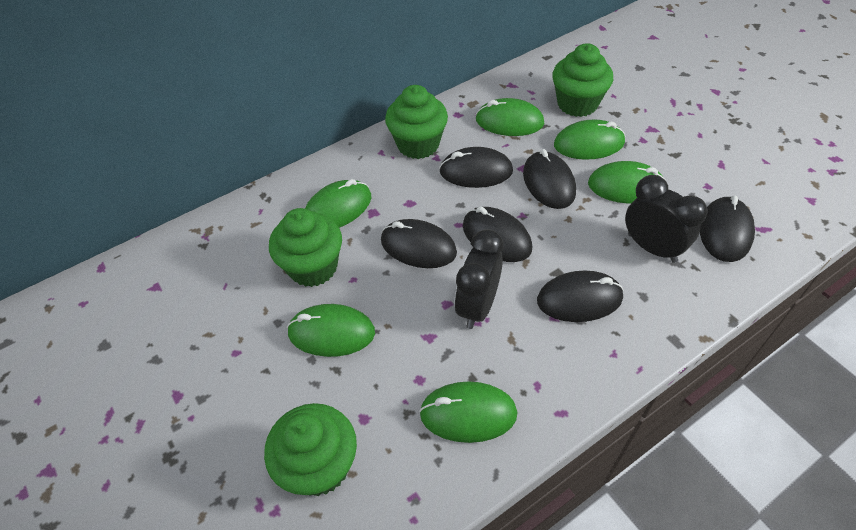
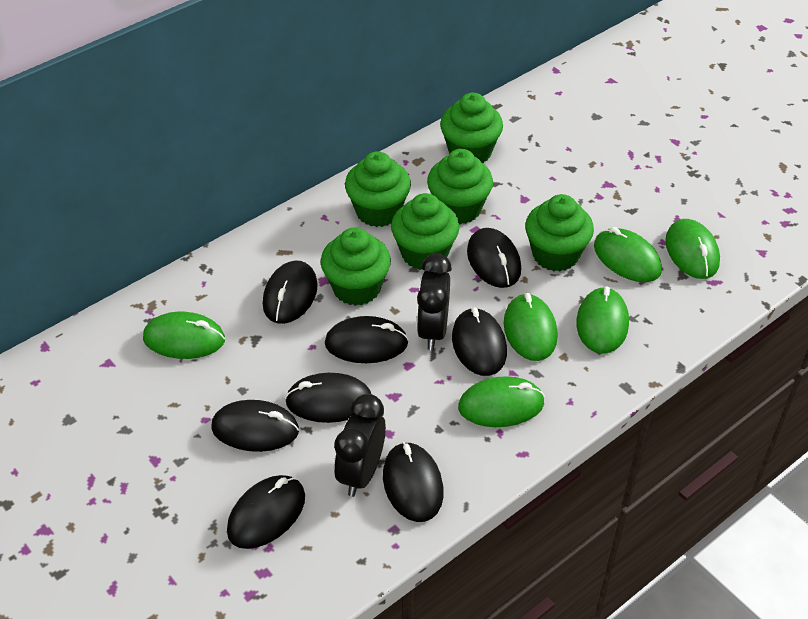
black mouse: 6 -> 8
green cupcake: 4 -> 6

